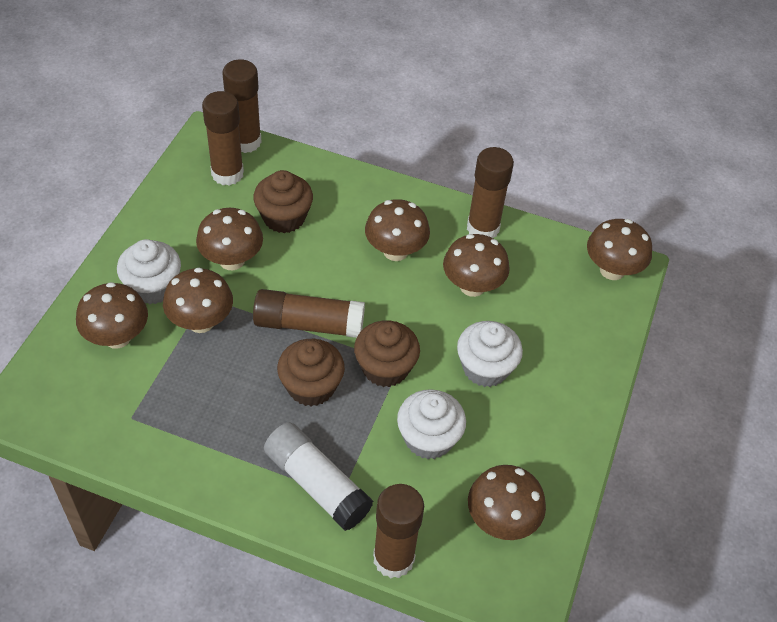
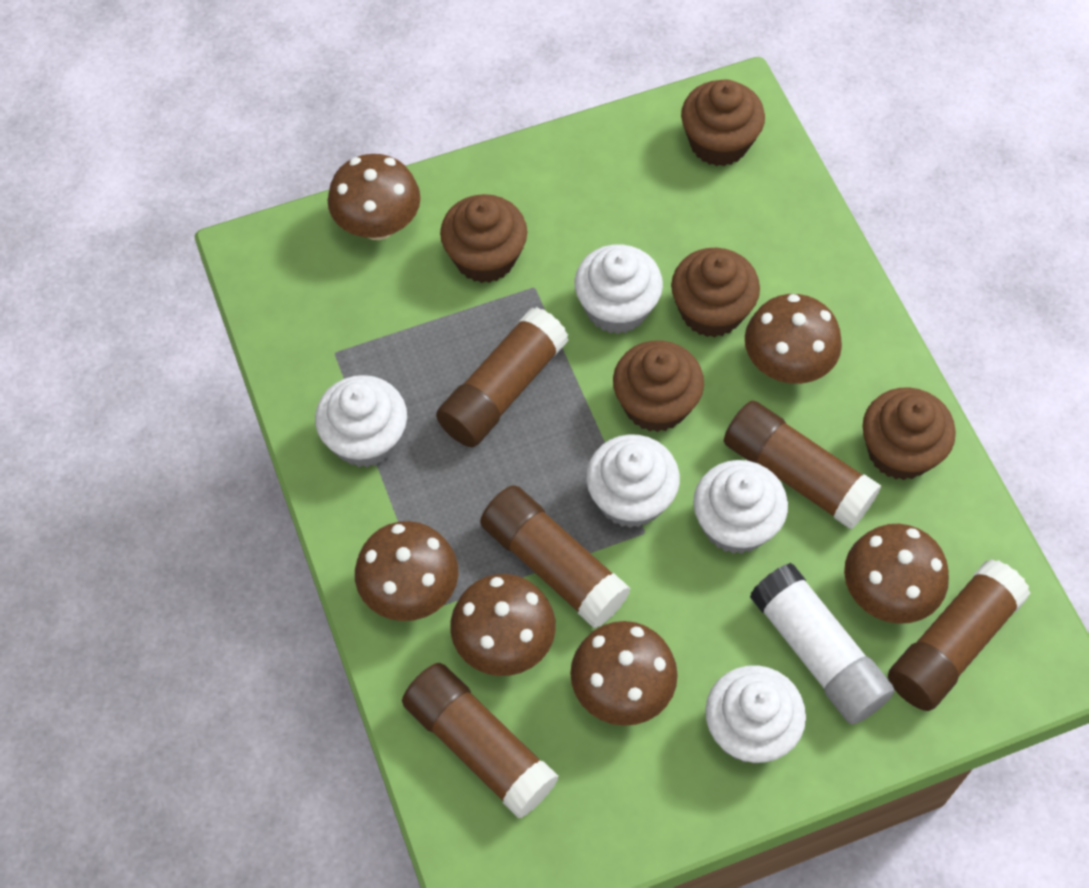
brown cupcake: 3 -> 5
brown mushroom: 7 -> 6
white cupcake: 3 -> 5

